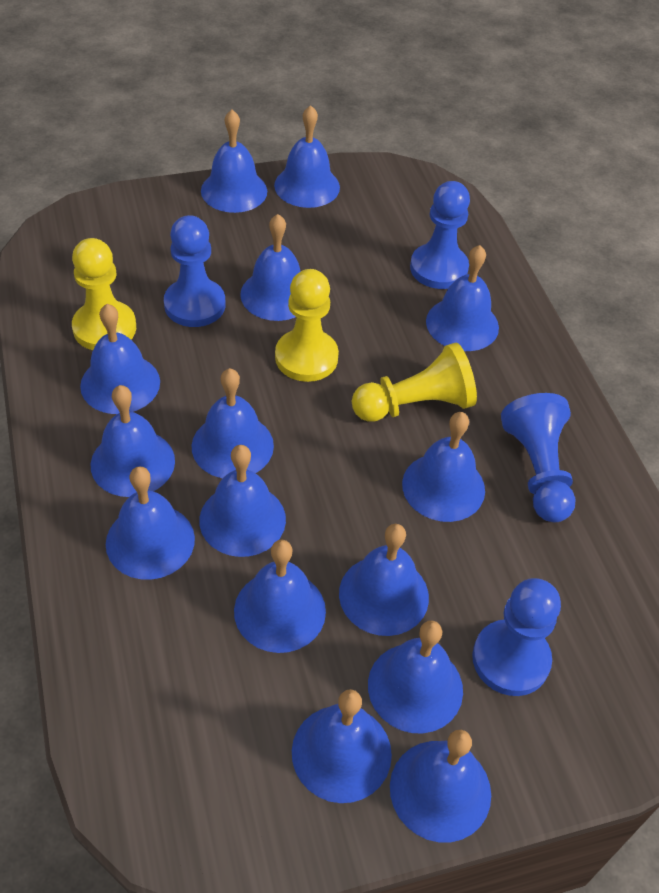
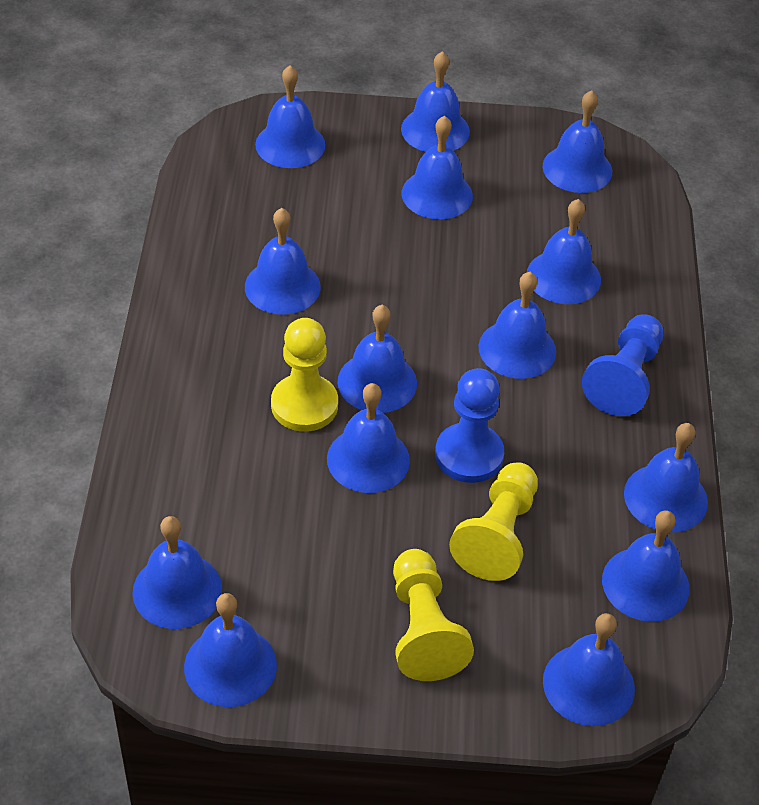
blue bell: 15 -> 14
blue pawn: 4 -> 2

